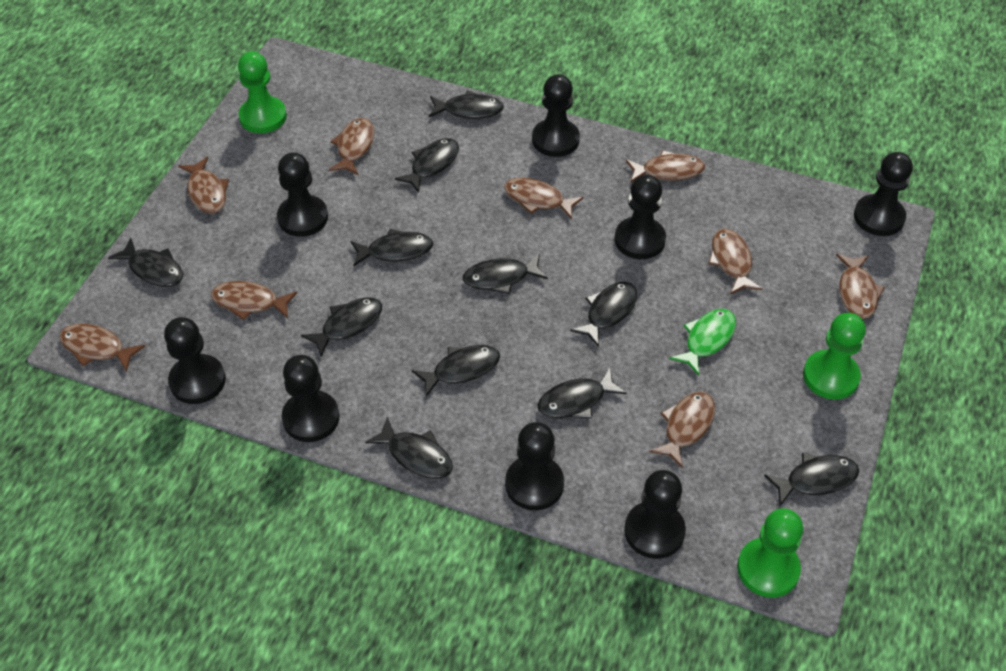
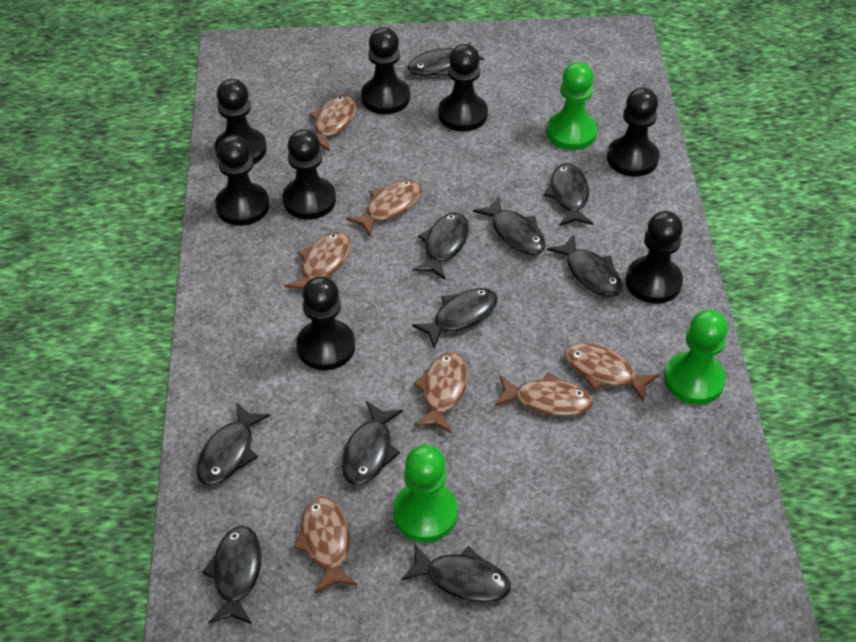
black fish: 11 -> 10
brown fish: 9 -> 7
green fish: 1 -> 0

